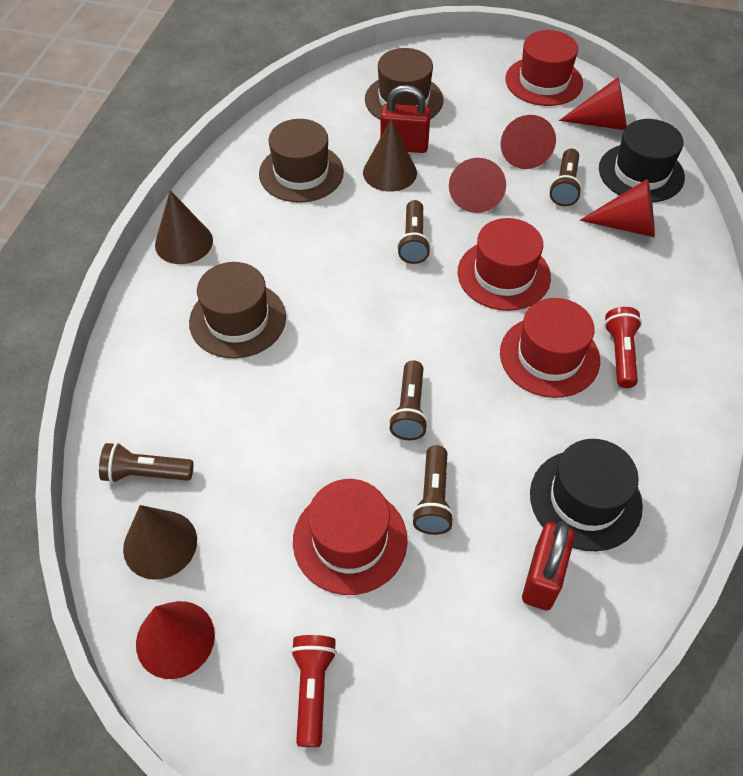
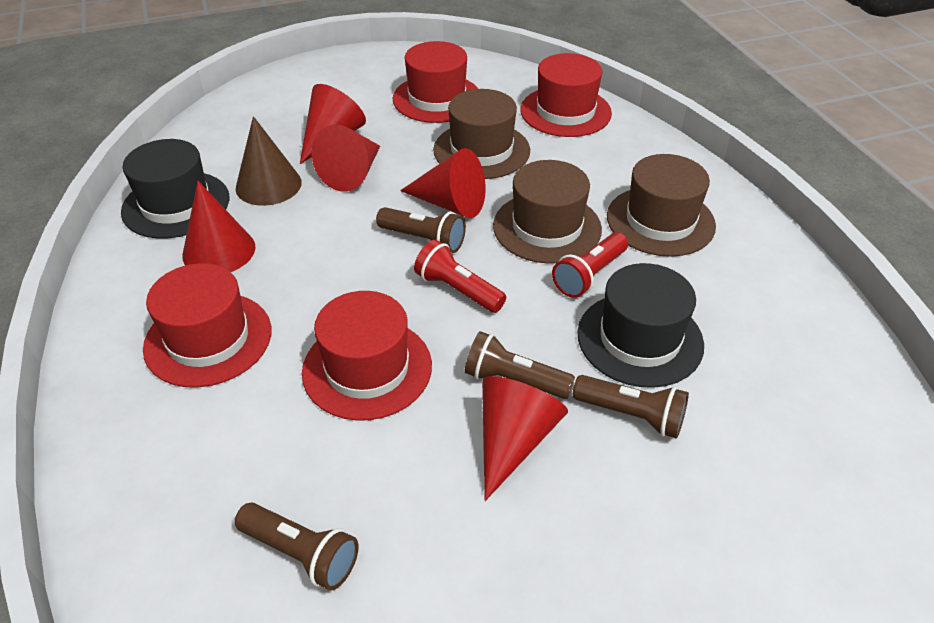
brown cone: 3 -> 1
brown flashlight: 5 -> 4
red padlock: 2 -> 0

